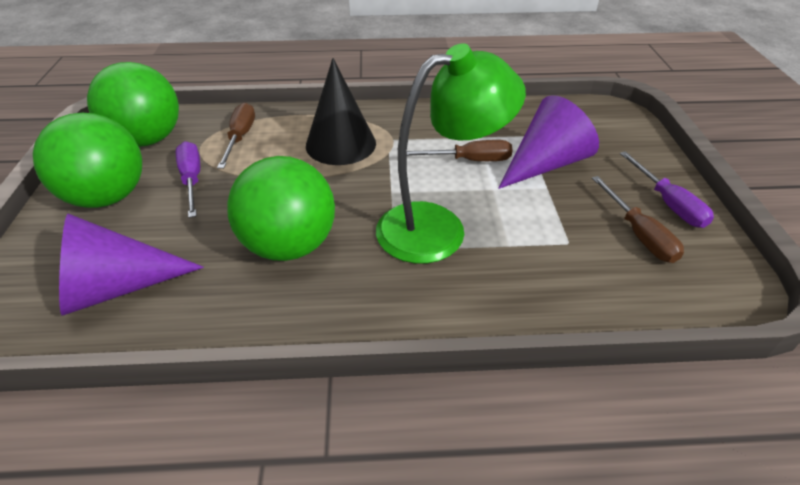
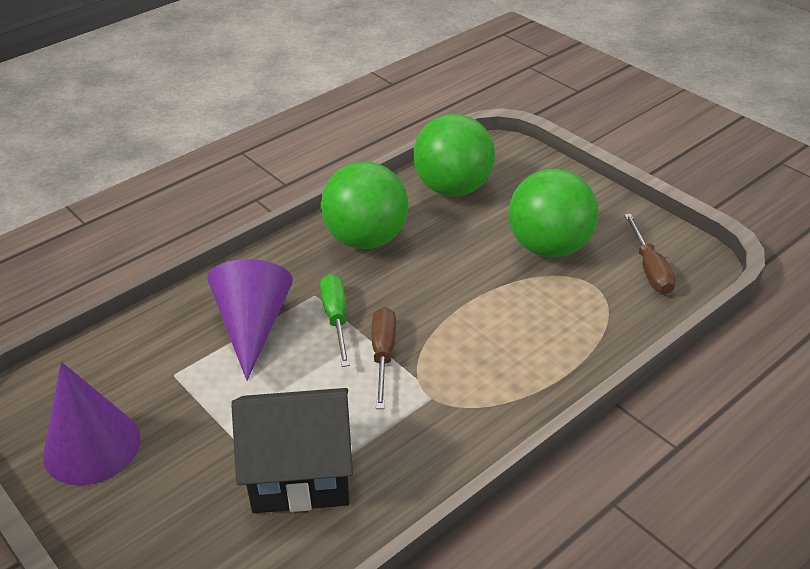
black cone: 1 -> 0
black house: 0 -> 1
brown screwdriver: 3 -> 2
green lamp: 1 -> 0
green screwdriver: 0 -> 1
purple screwdriver: 2 -> 0

